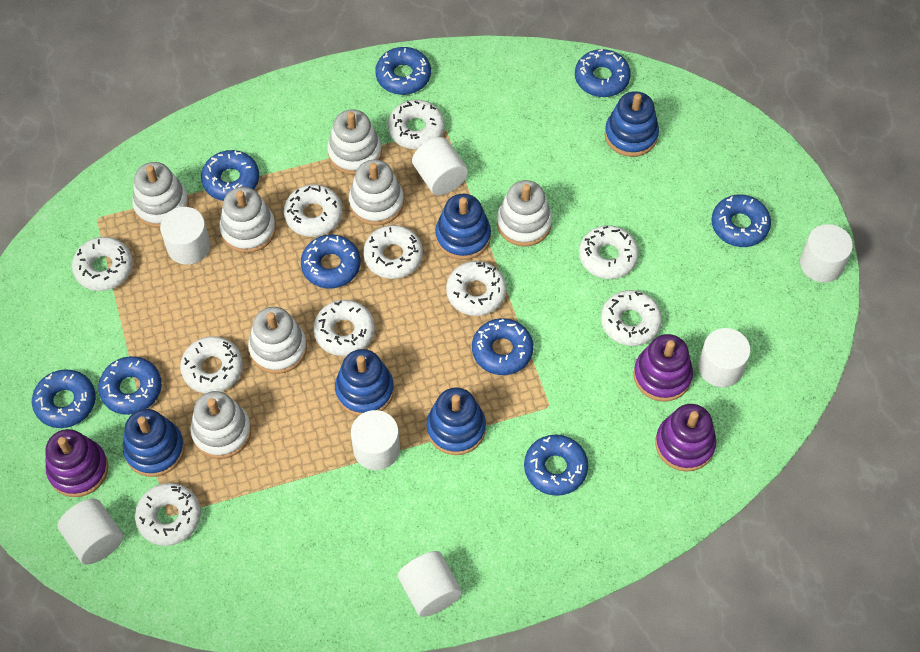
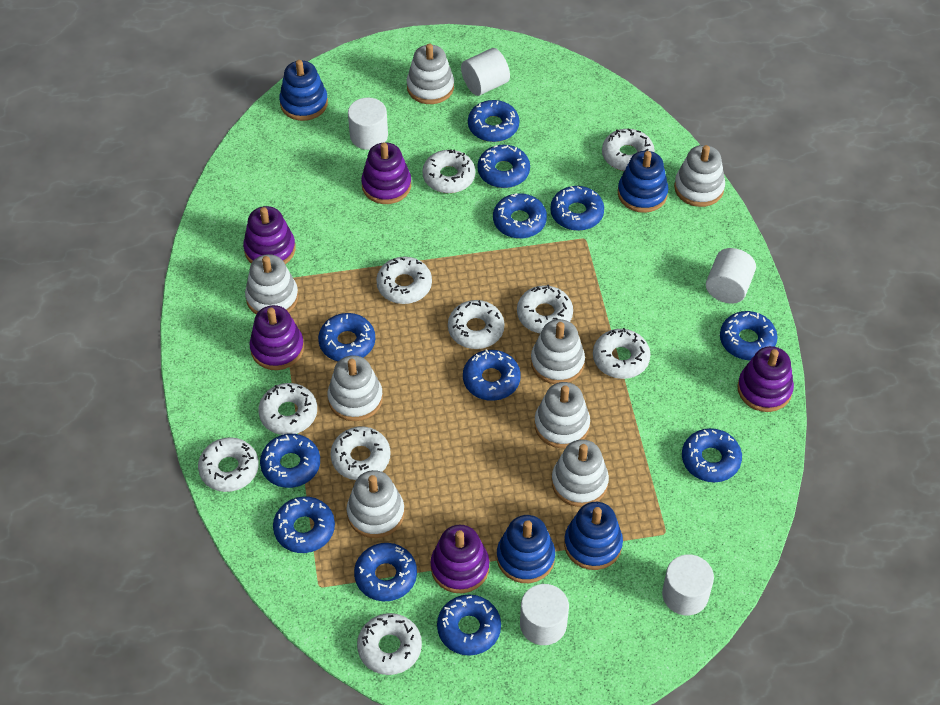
blue donut: 9 -> 12
blue stacking toy: 5 -> 4
purple stacking toy: 3 -> 5
white cylinder: 7 -> 5
white stacking toy: 7 -> 8

